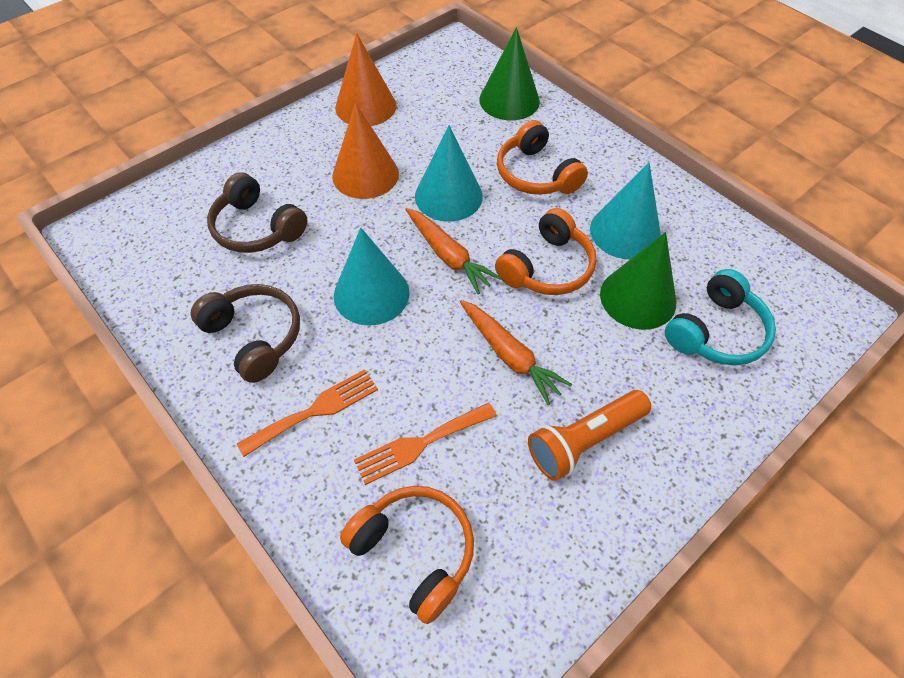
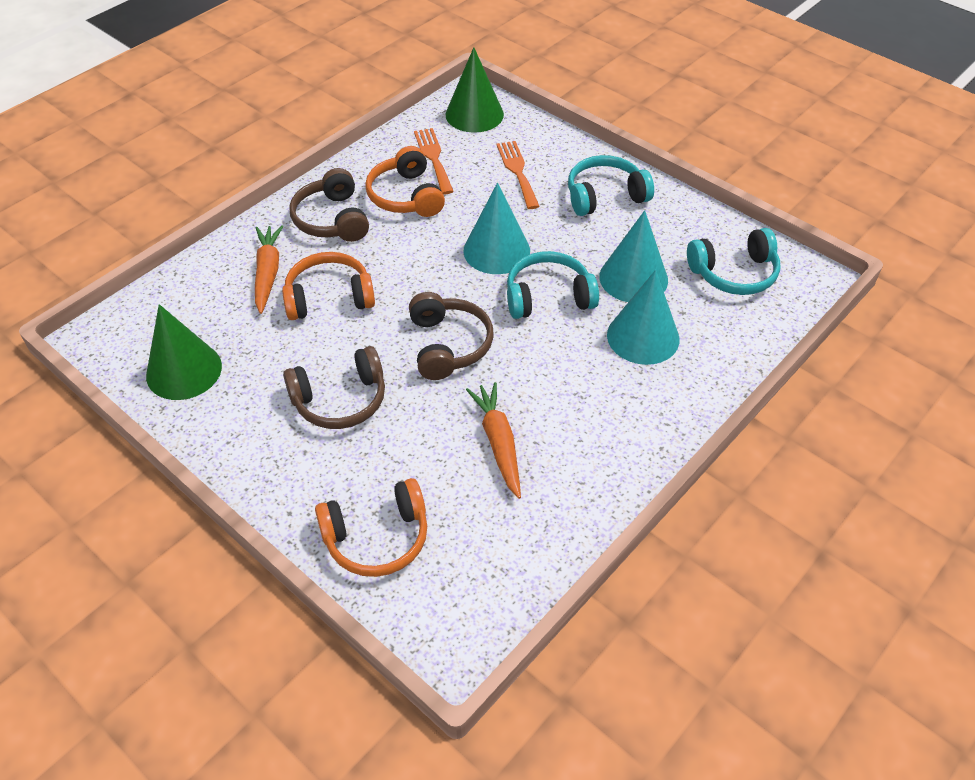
brown headphones: 2 -> 3
orange cone: 2 -> 0
orange flashlight: 1 -> 0
turquoise headphones: 1 -> 3

